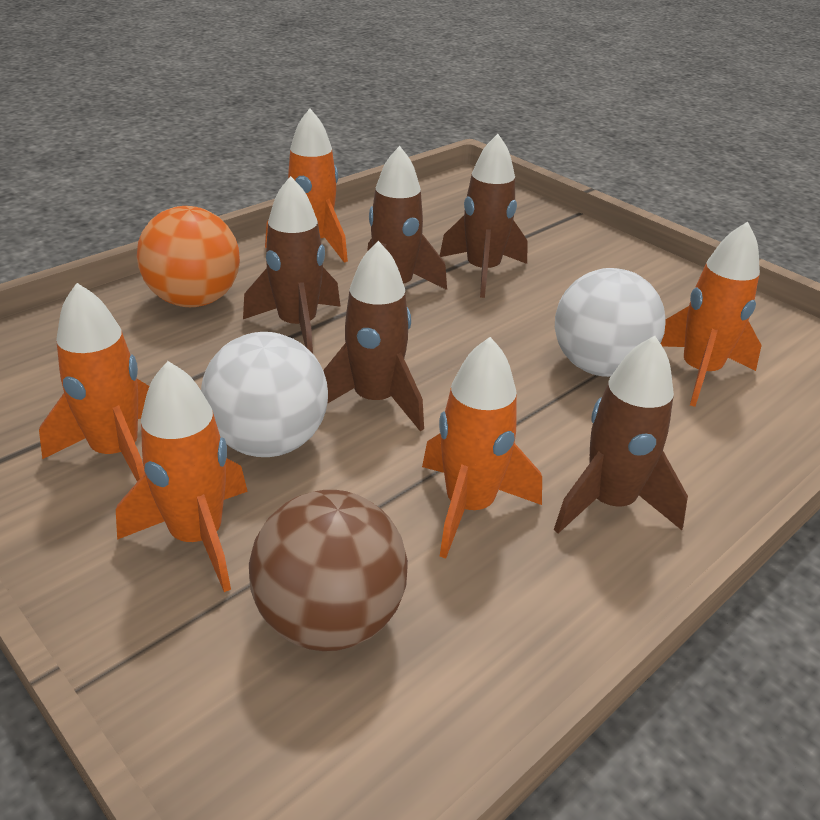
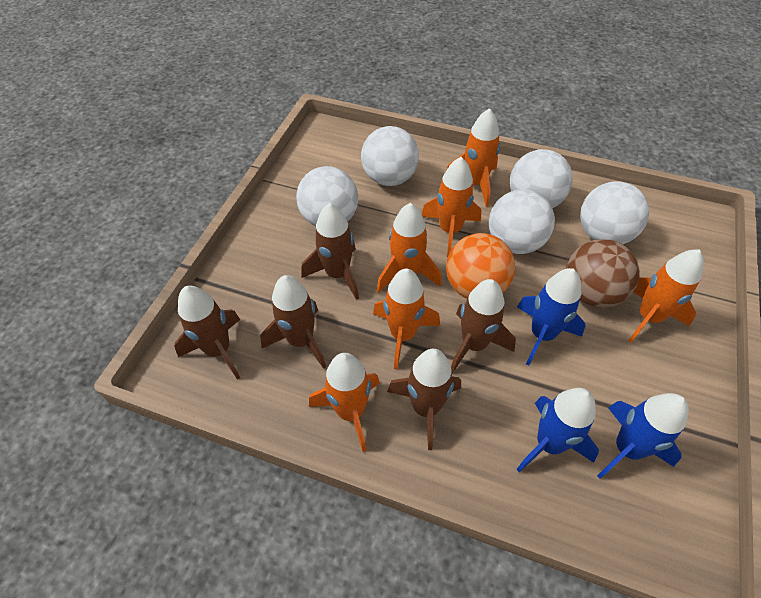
blue rocket: 0 -> 3
orange rocket: 5 -> 6
white ball: 2 -> 5

